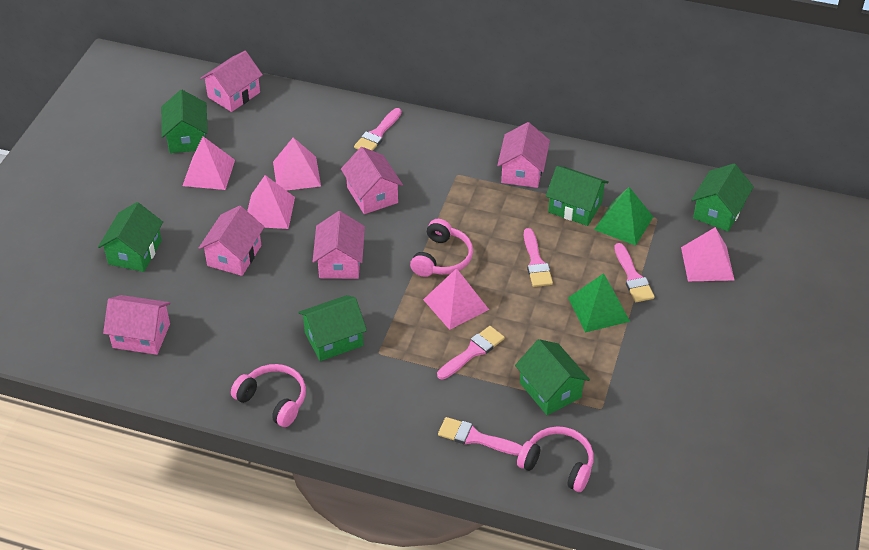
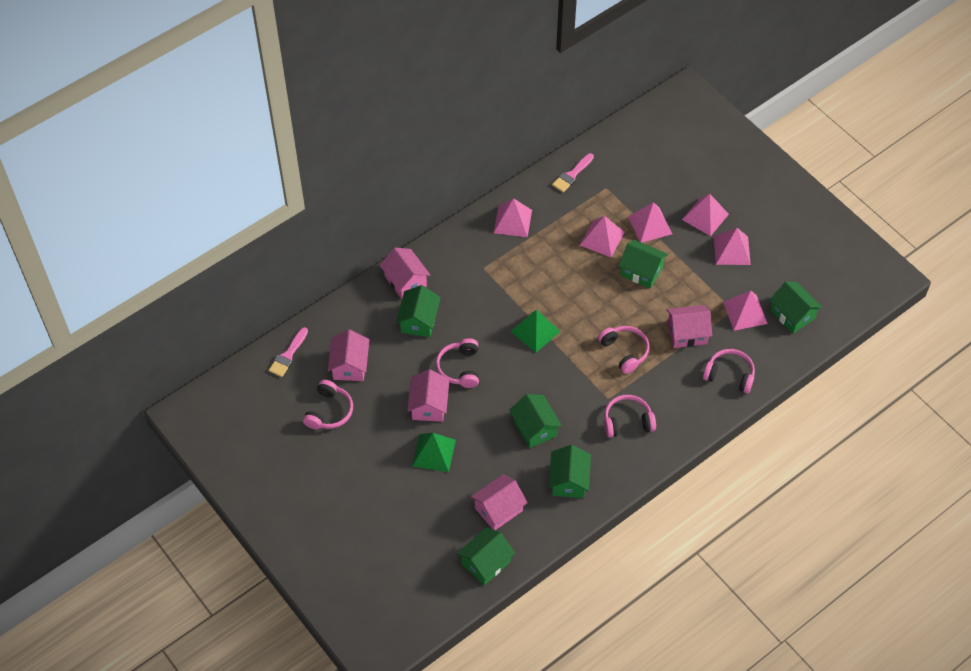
pink brush: 5 -> 2
pink headphones: 3 -> 5
pink house: 6 -> 5
pink pyramid: 5 -> 6

